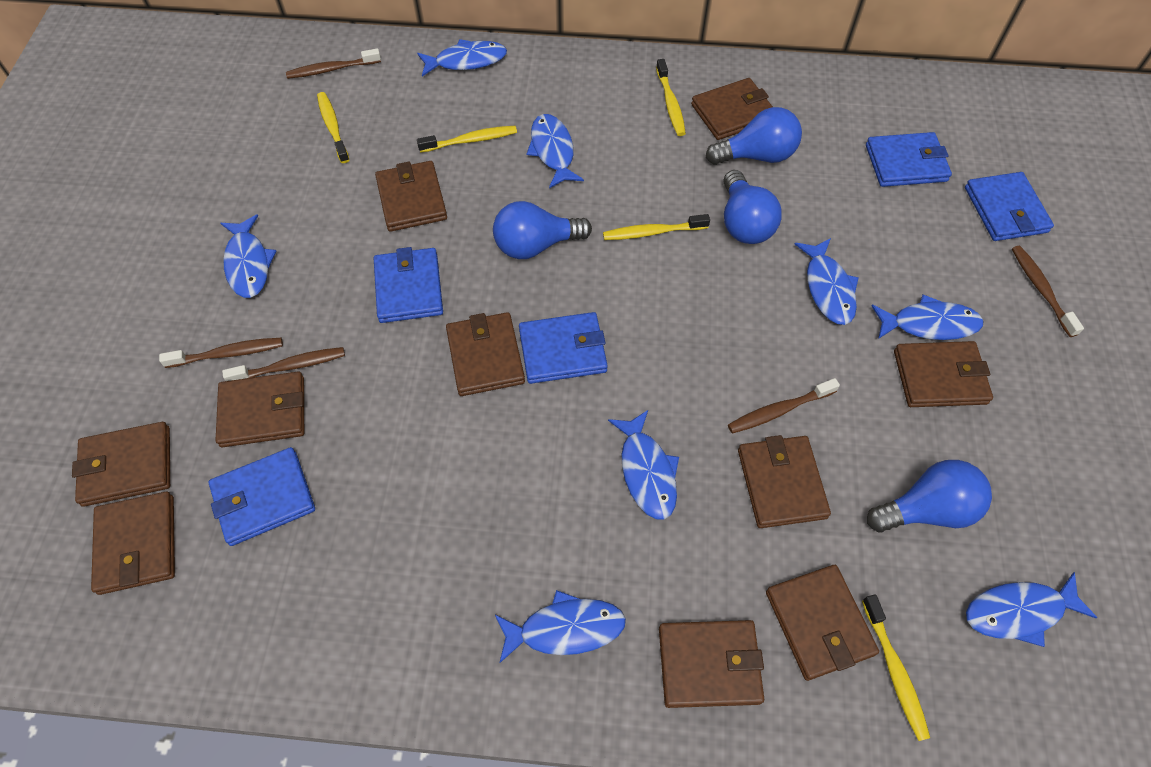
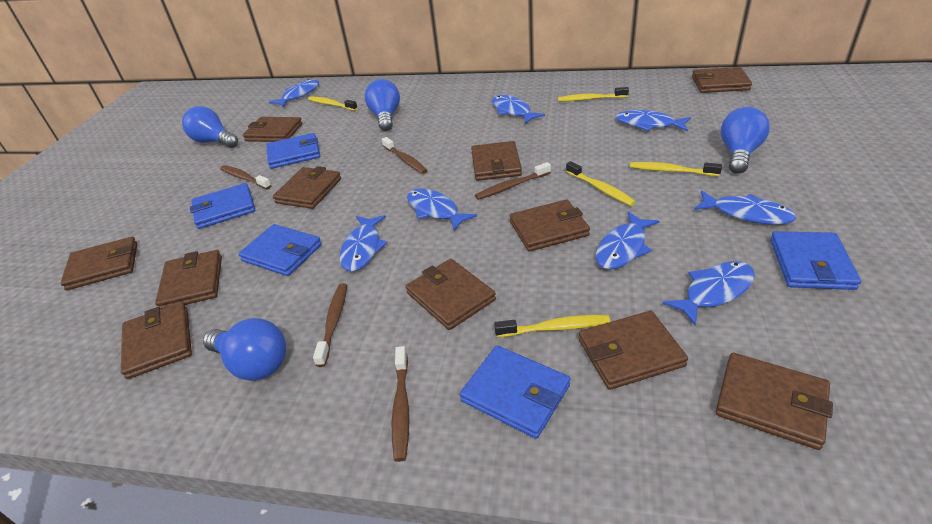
brown wallet: 10 -> 11

